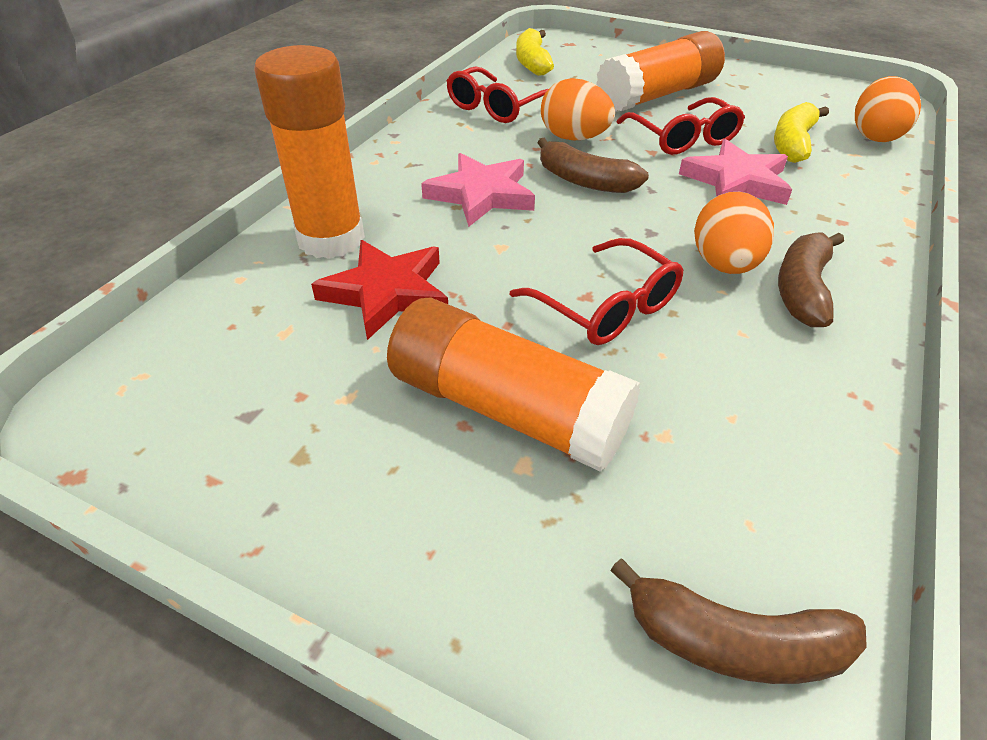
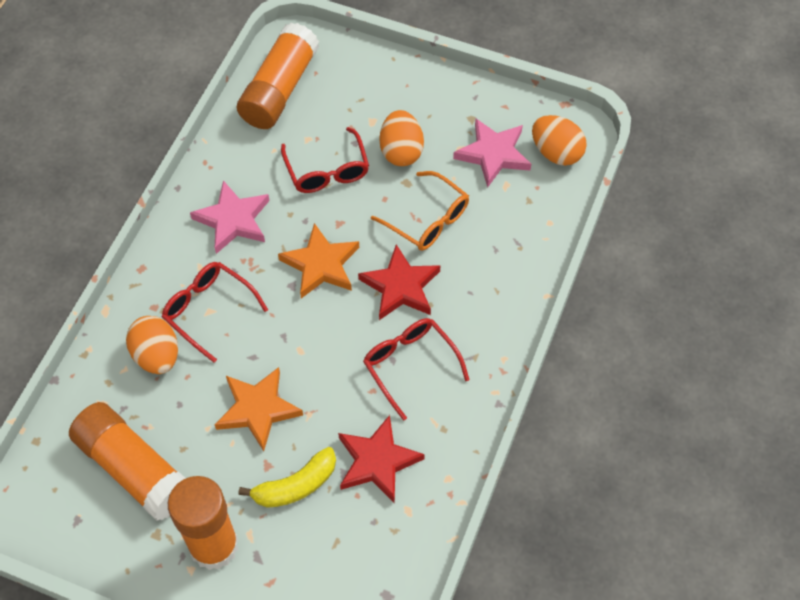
brown banana: 3 -> 0
orange glasses: 0 -> 1
orange star: 0 -> 2
red star: 1 -> 2
yellow banana: 2 -> 1

